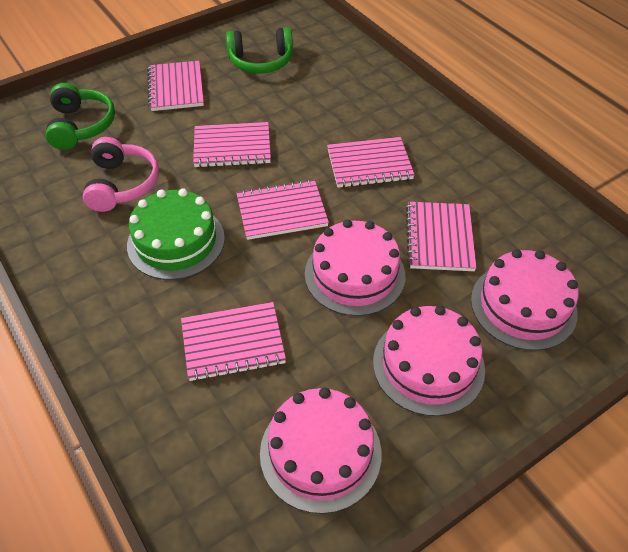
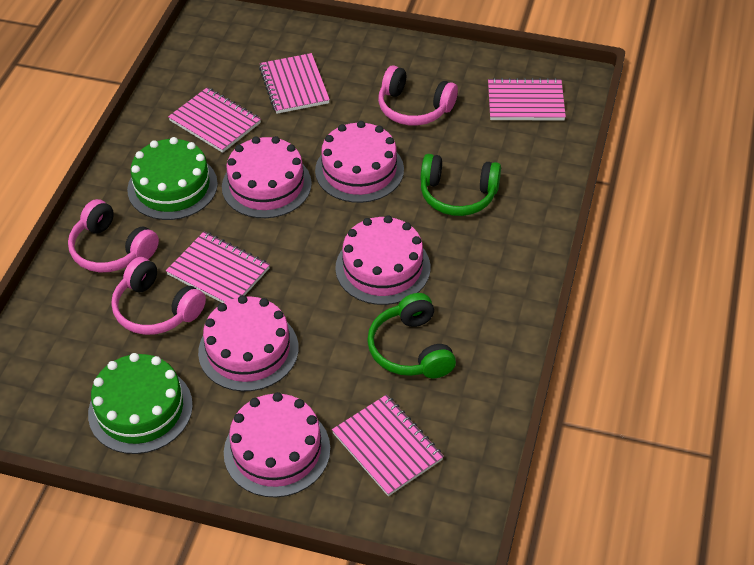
green cake: 1 -> 2
pink cake: 4 -> 5
pink headphones: 1 -> 3
pink notebook: 6 -> 5

